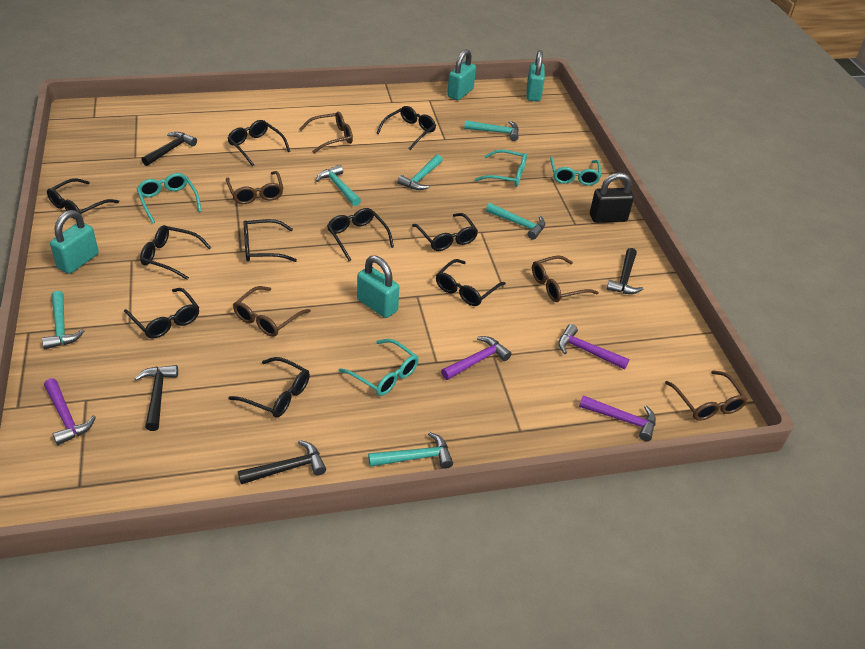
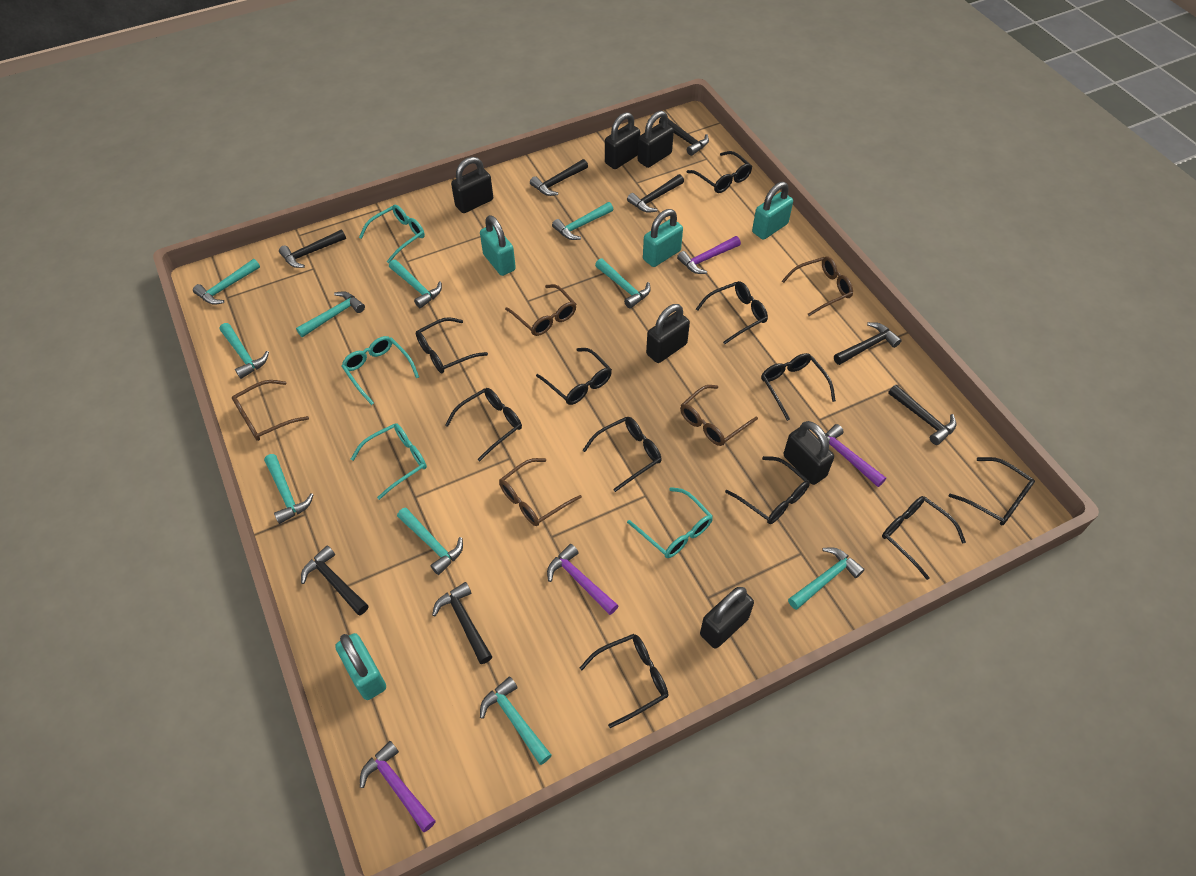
black glasses: 10 -> 11
black hammer: 4 -> 8
black padlock: 1 -> 6
turquoise hammer: 6 -> 10

